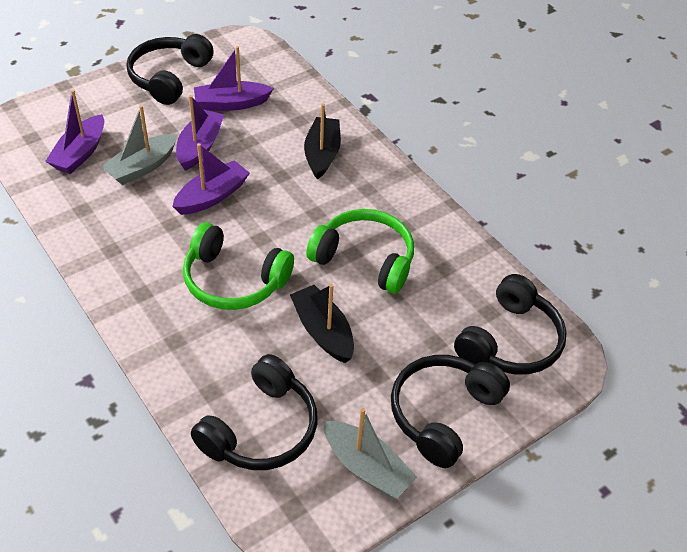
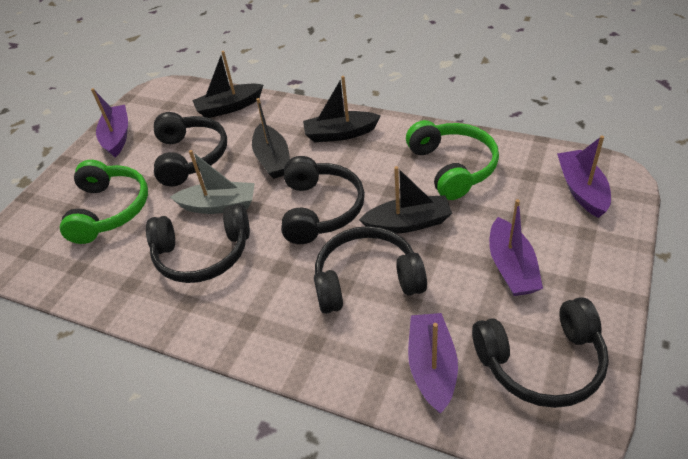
black boat: 2 -> 4
black headphones: 4 -> 5
grey boat: 2 -> 1

